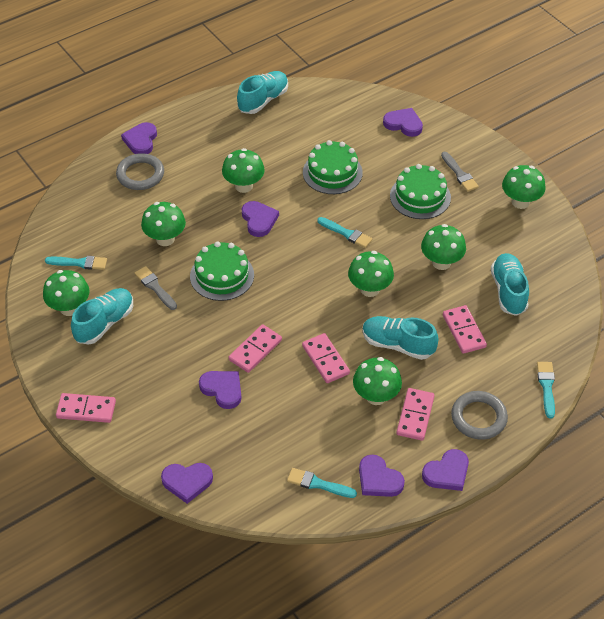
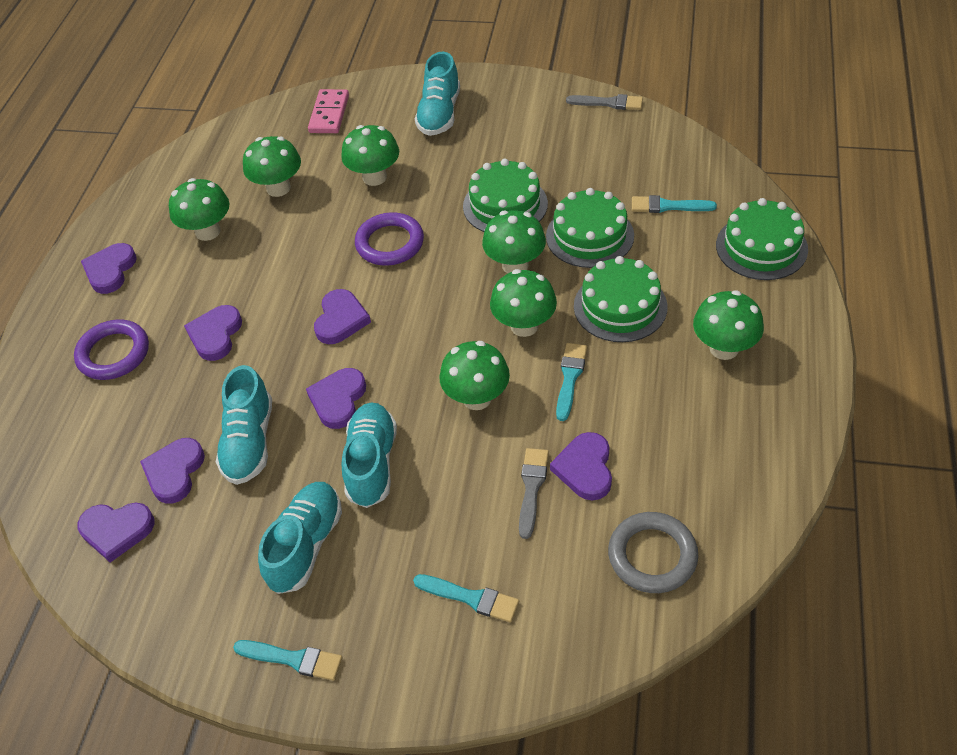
green cake: 3 -> 4
grey ring: 2 -> 1
pink domino: 5 -> 1
purple ring: 0 -> 2

